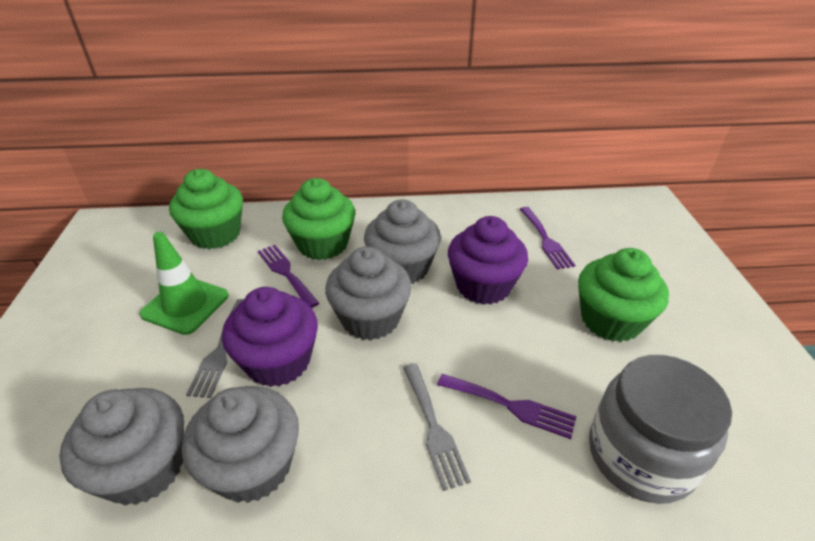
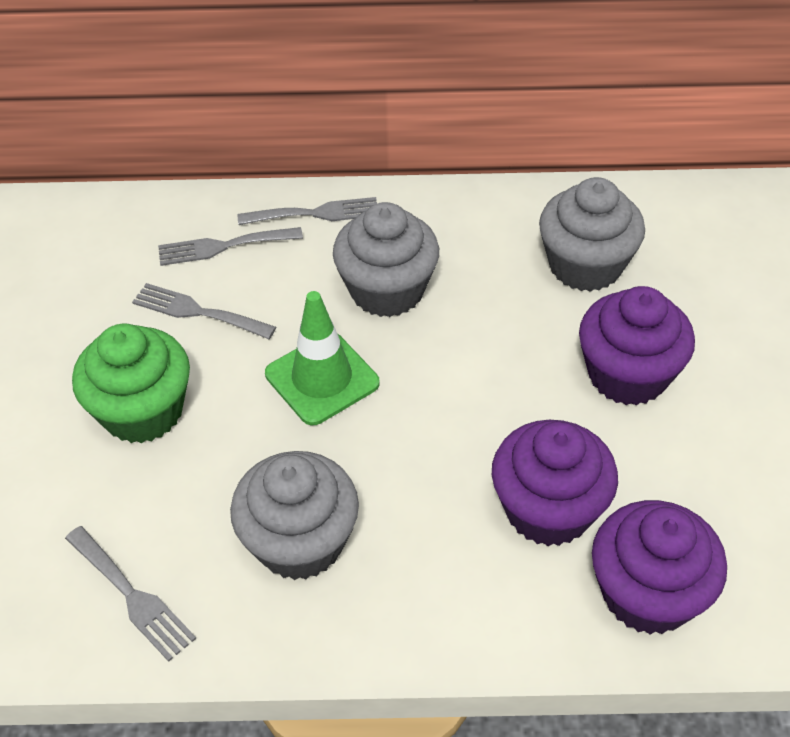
green cupcake: 3 -> 1
grey cupcake: 4 -> 3
grey fork: 2 -> 4
grey jar: 1 -> 0
purple cupcake: 2 -> 3
purple fork: 3 -> 0

